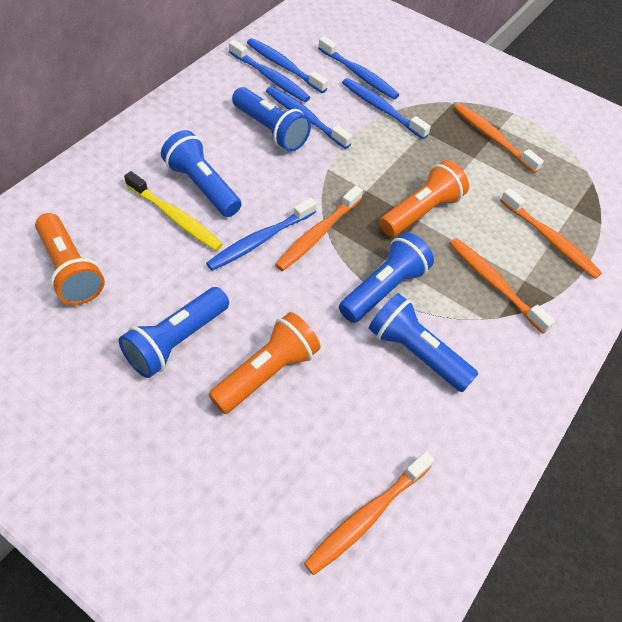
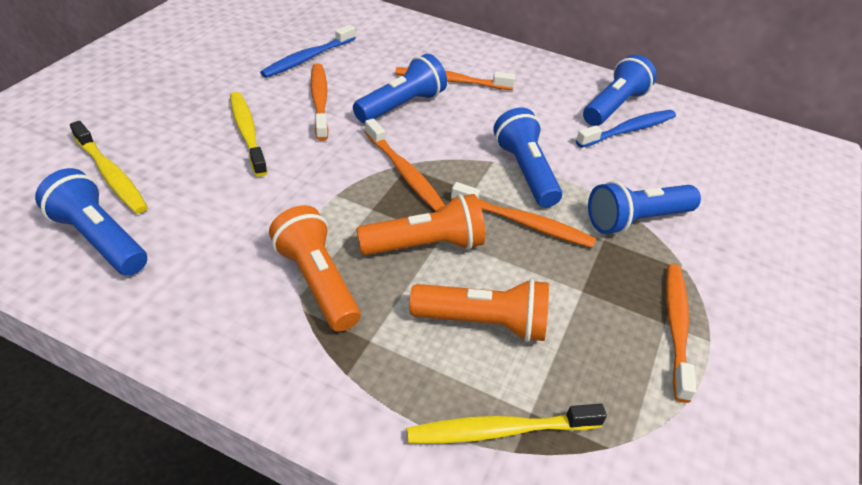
blue toothbrush: 6 -> 2
yellow toothbrush: 1 -> 3

